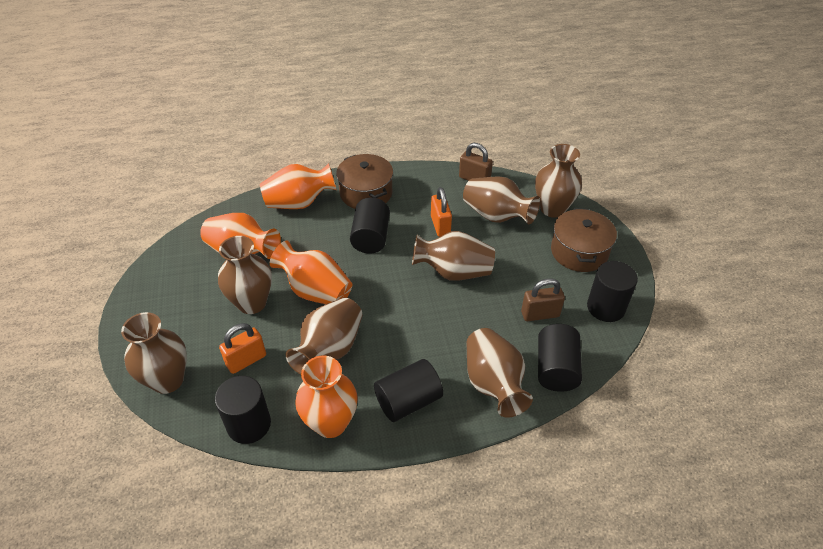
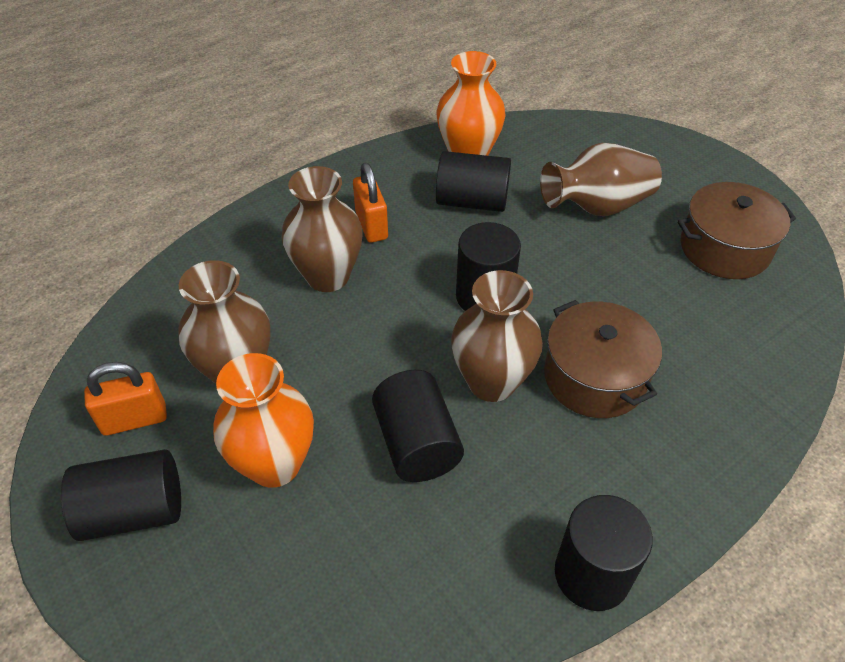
brown padlock: 2 -> 0
brown vase: 7 -> 4
orange vase: 4 -> 2

